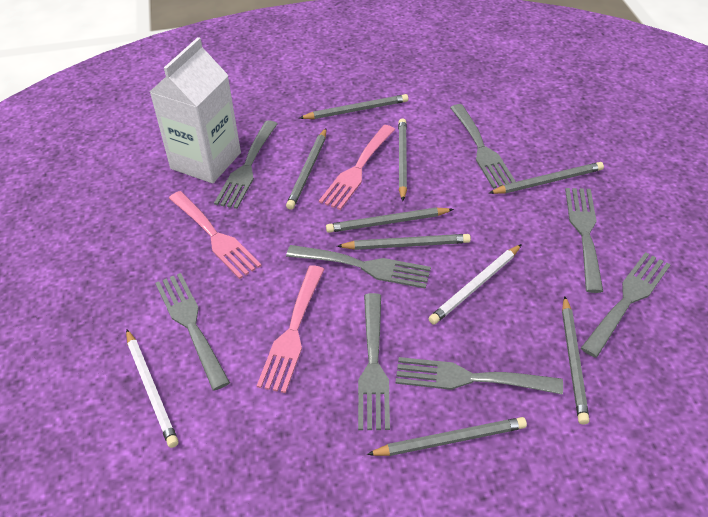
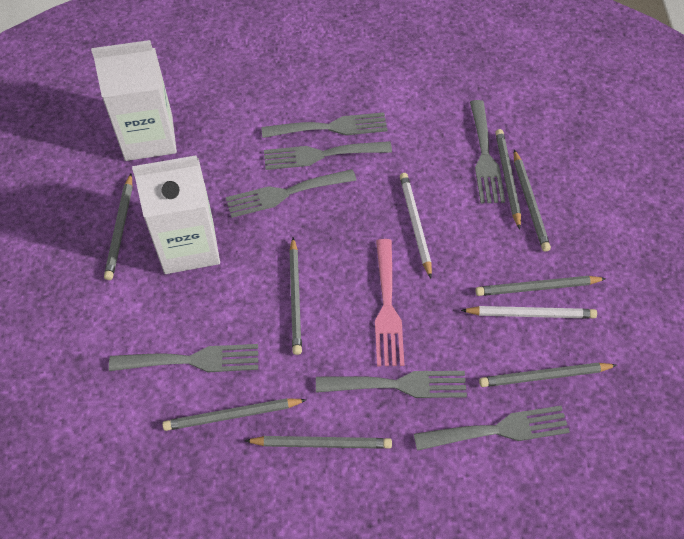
grey fork: 8 -> 7
pink fork: 3 -> 1
white carton: 1 -> 2

